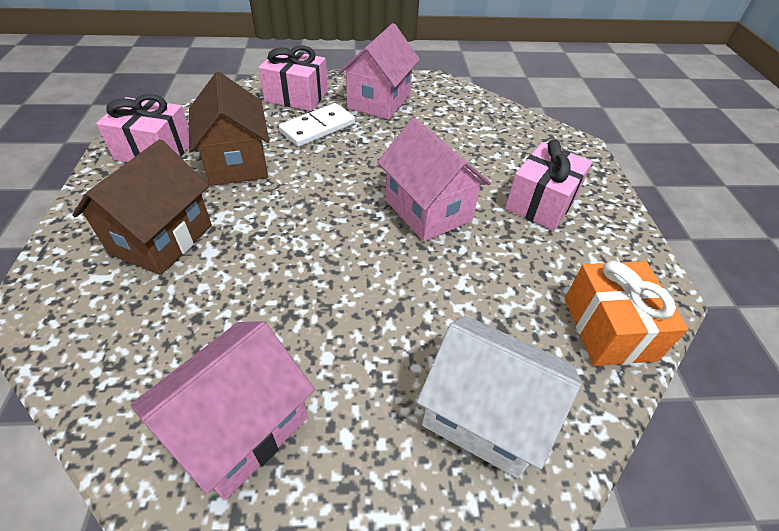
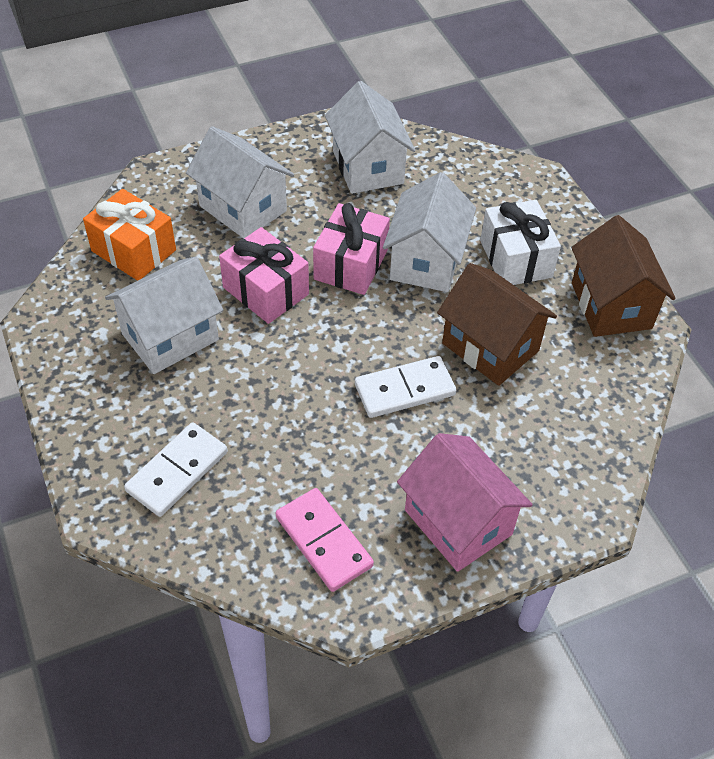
pink domino: 0 -> 1
pink gift: 3 -> 2
pink house: 3 -> 1
white domino: 1 -> 2
white gift: 0 -> 1
white house: 1 -> 4

